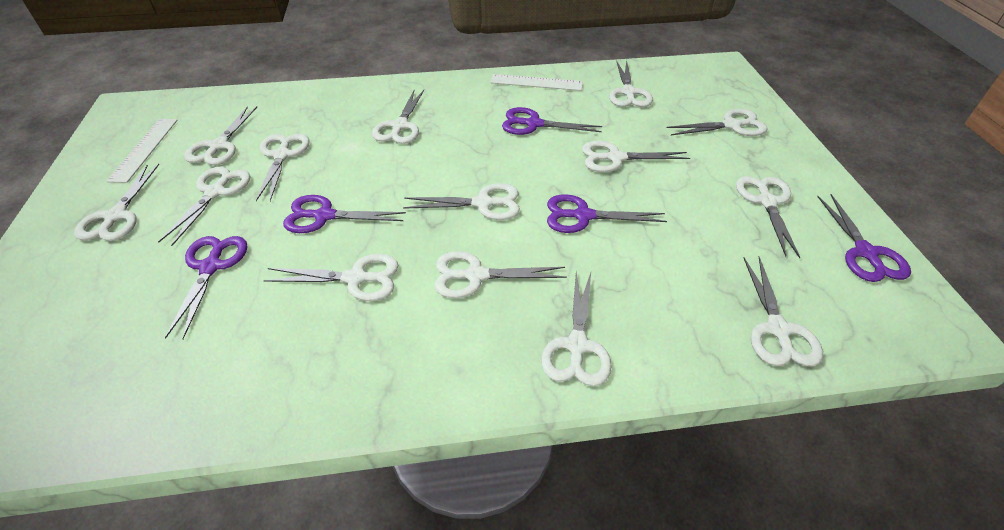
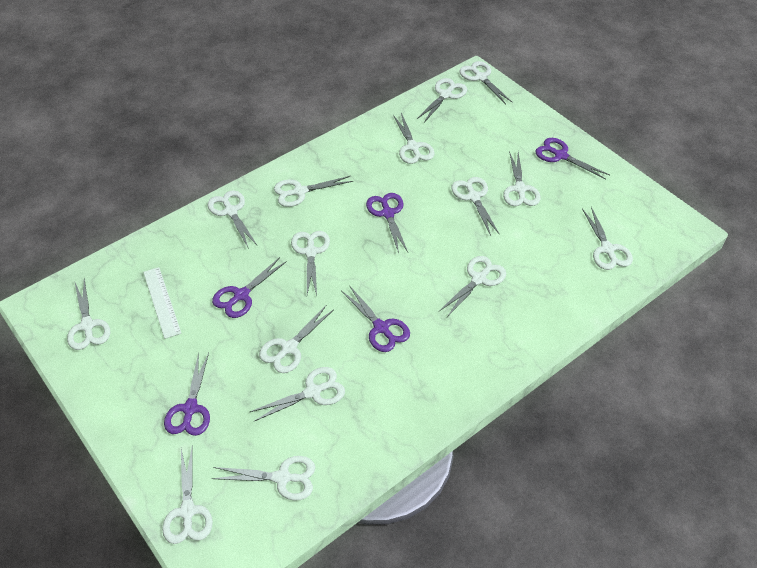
white ruler: 2 -> 1
white scissors: 14 -> 15

